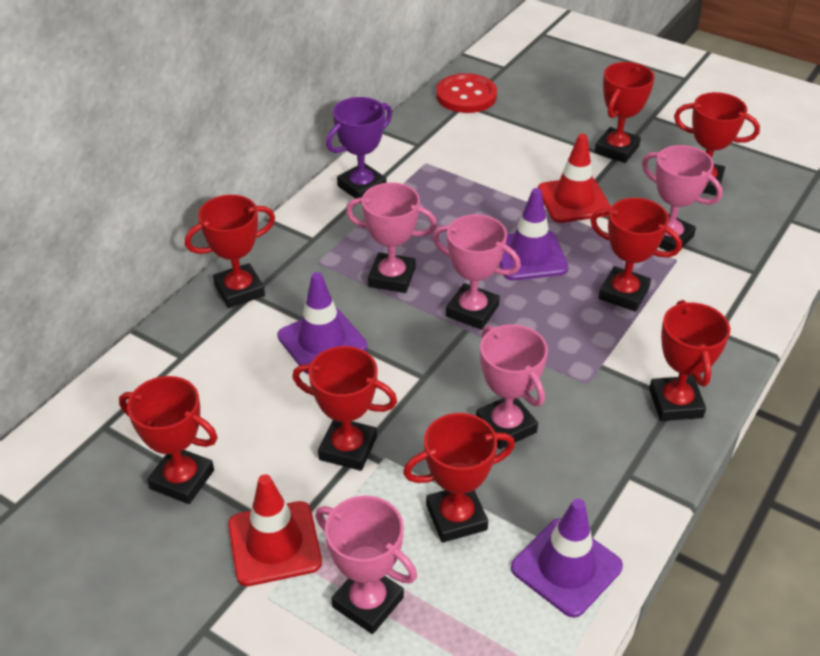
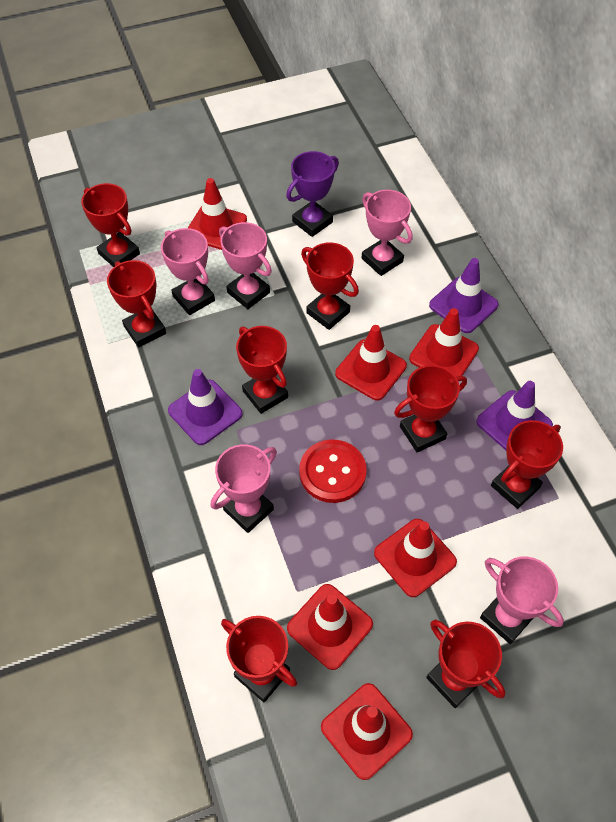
red traffic cone: 2 -> 6

